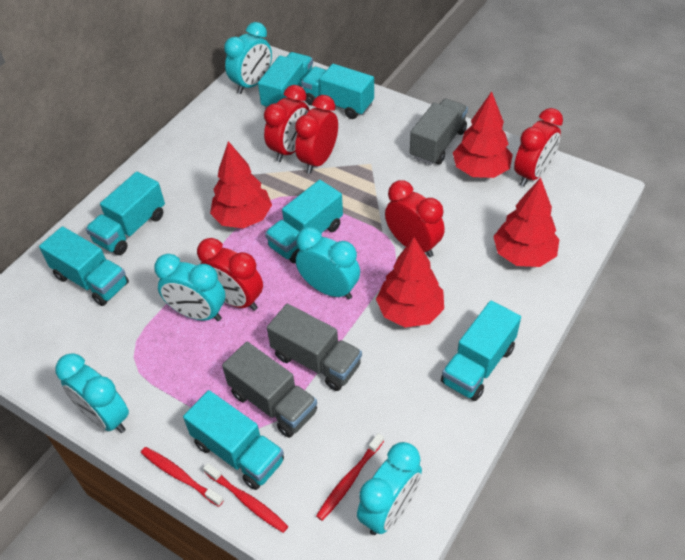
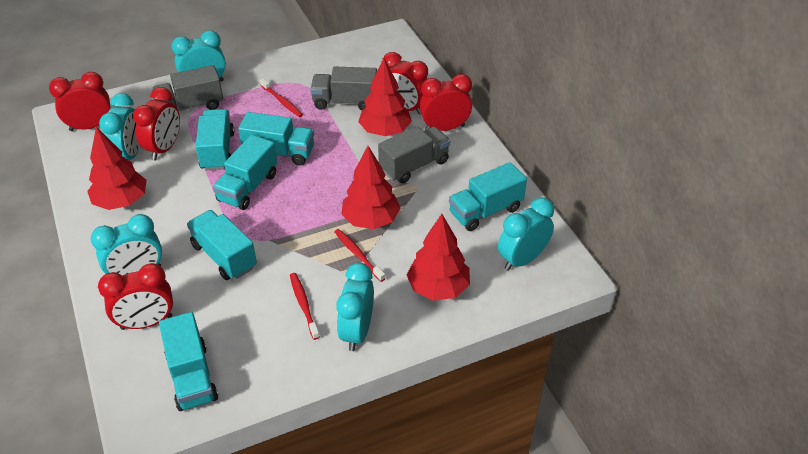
turquoise truck: 7 -> 6

